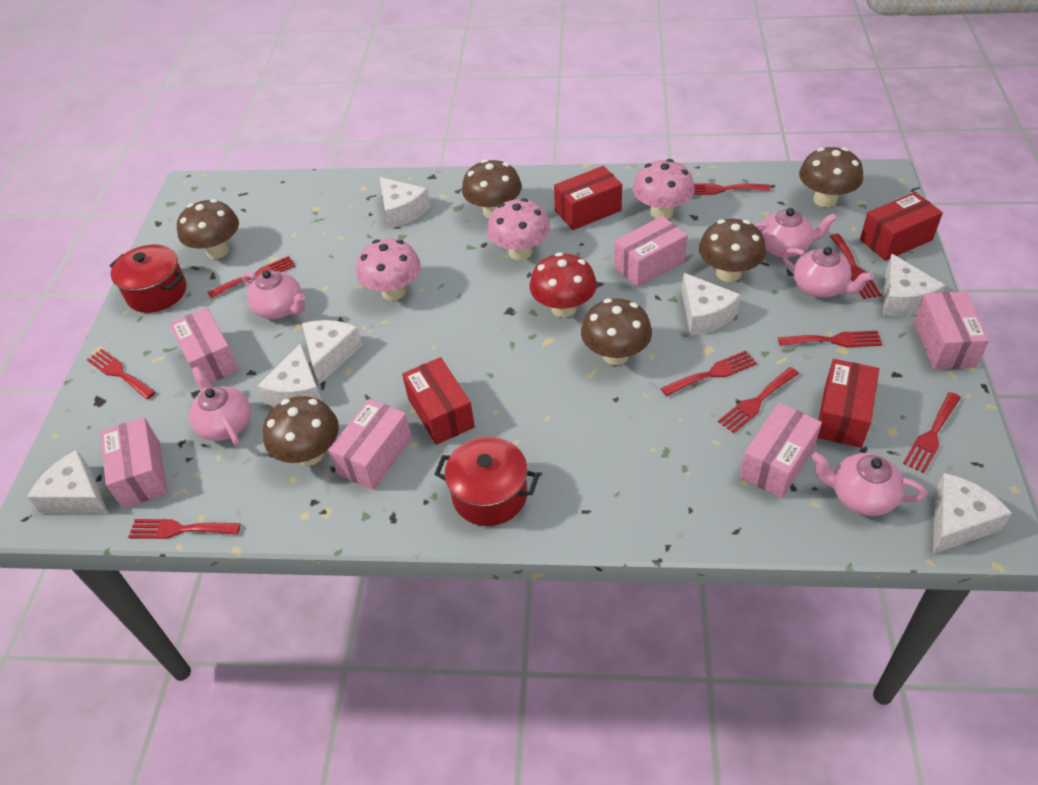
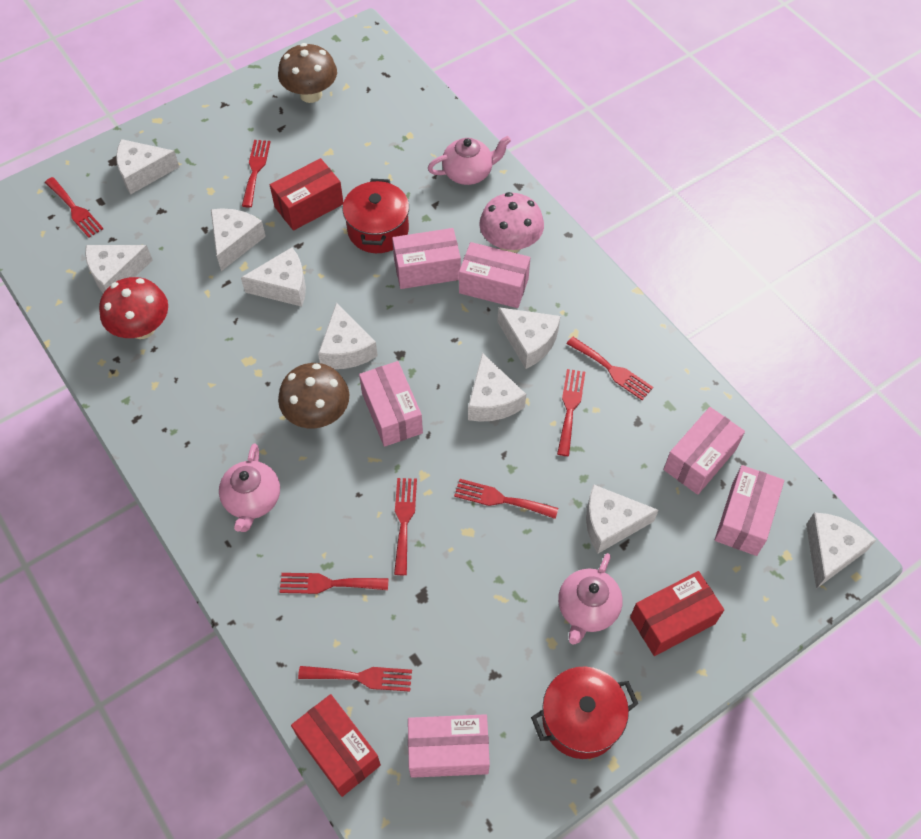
brown mushroom: 6 -> 2
pink mushroom: 3 -> 1
pink teapot: 5 -> 3
red box: 4 -> 3
red fork: 9 -> 8
white cheese: 7 -> 9

